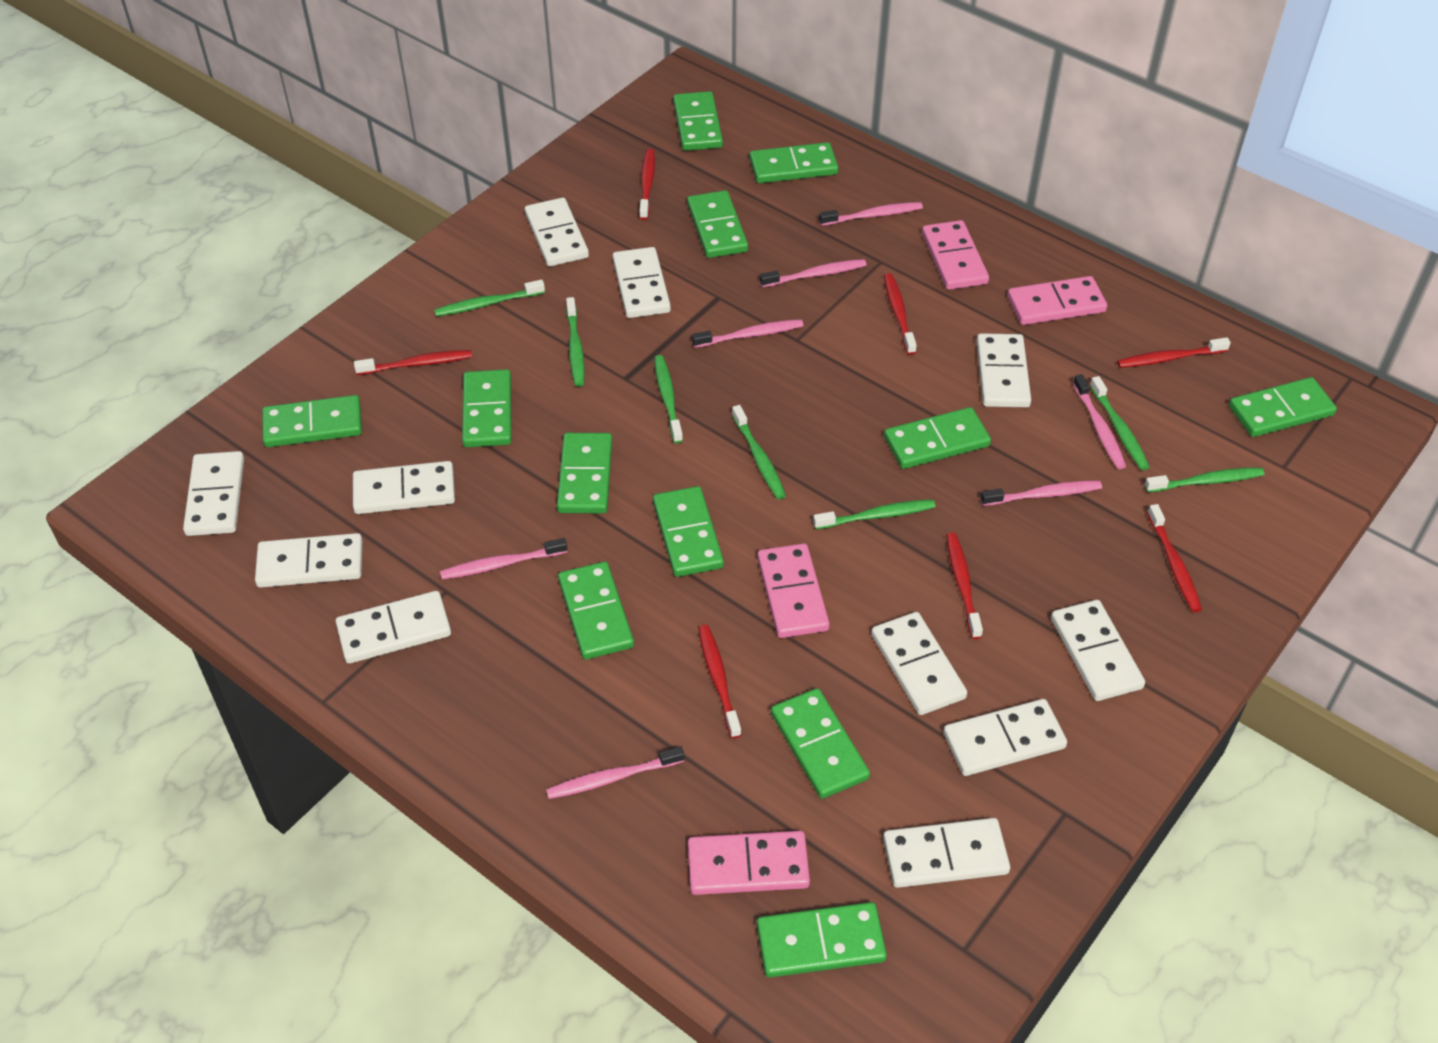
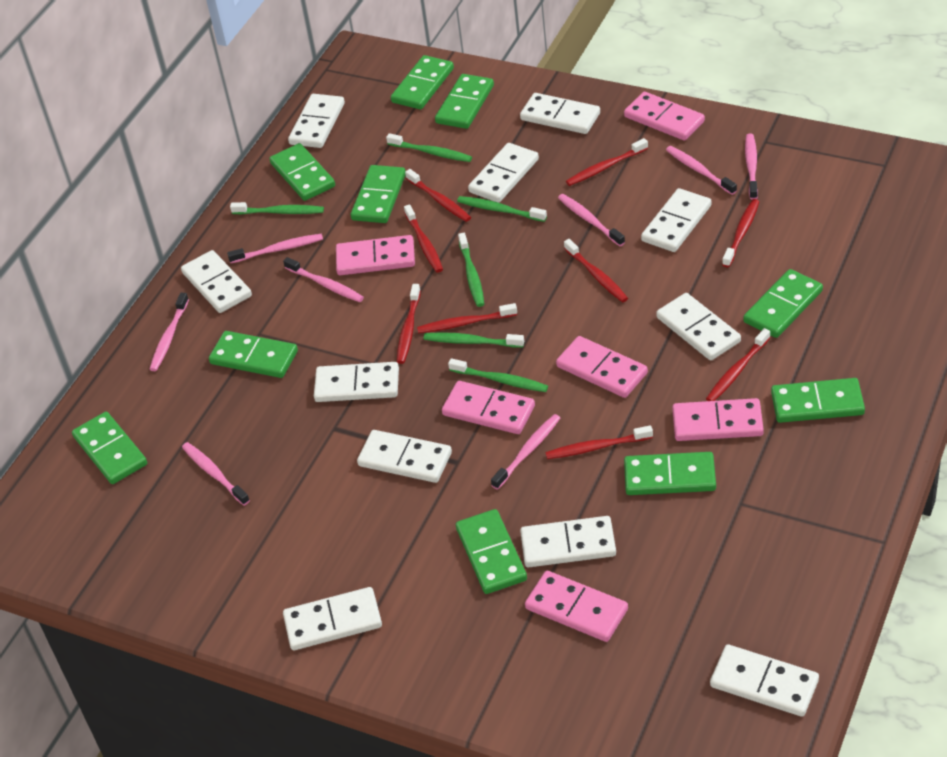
green domino: 12 -> 10
green toothbrush: 7 -> 6
pink domino: 4 -> 6
pink toothbrush: 7 -> 8
red toothbrush: 7 -> 9

